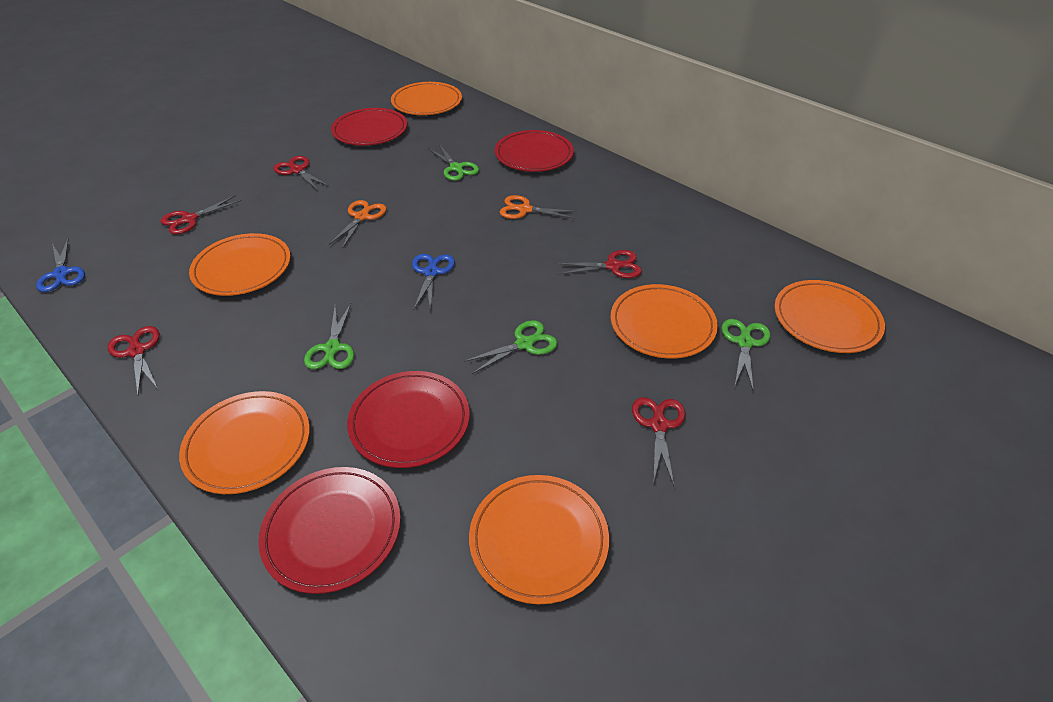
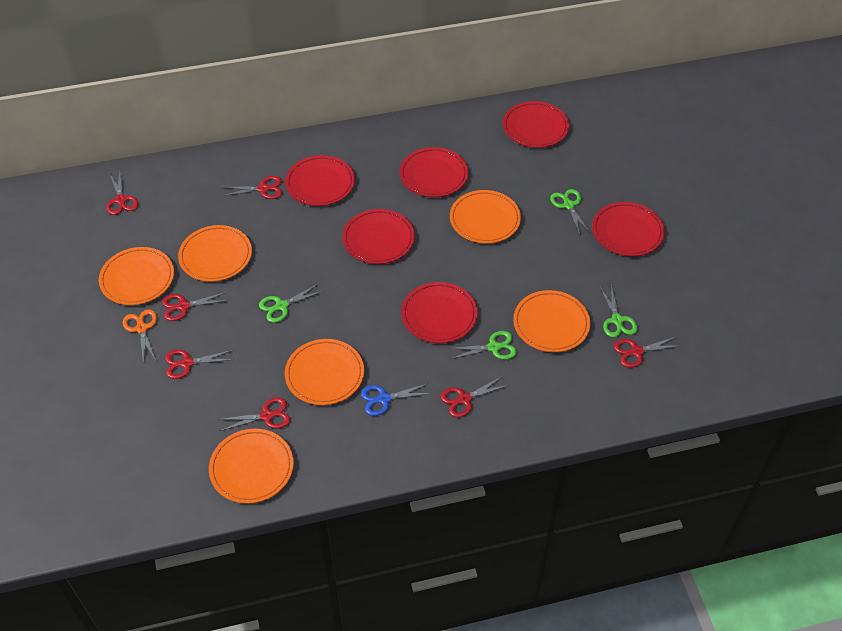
blue scissors: 2 -> 1
orange scissors: 2 -> 1
red plate: 4 -> 6
red scissors: 5 -> 7

